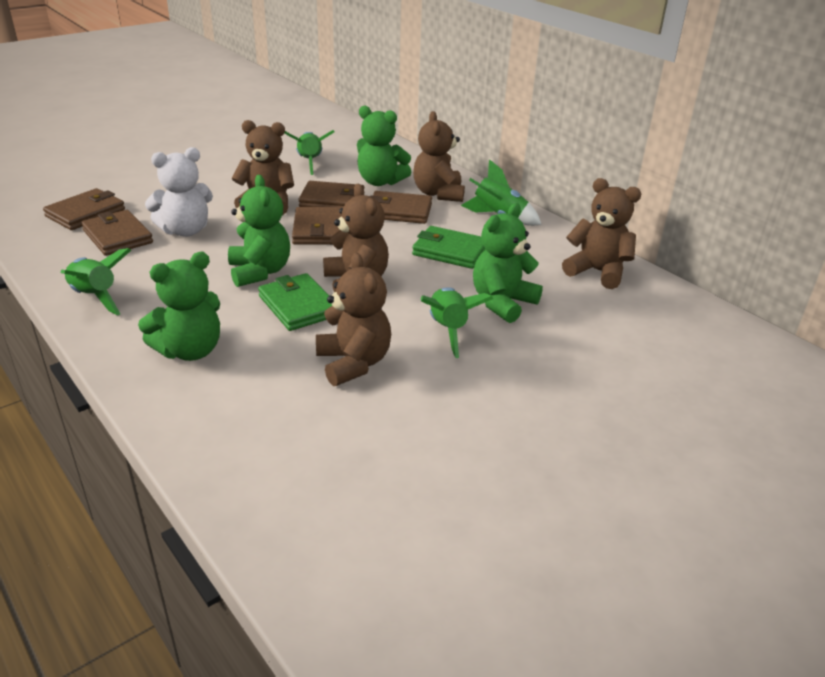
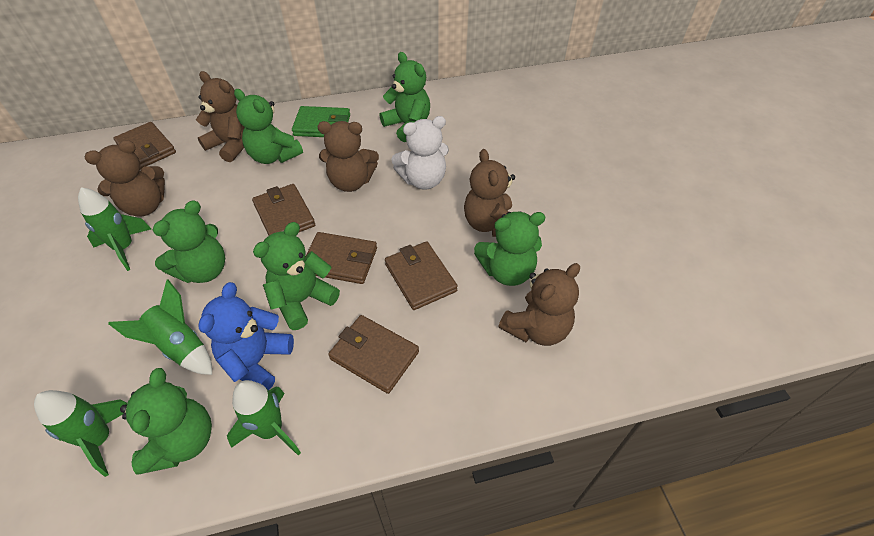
blue teddy bear: 0 -> 1
green teddy bear: 4 -> 6
green wallet: 2 -> 1

